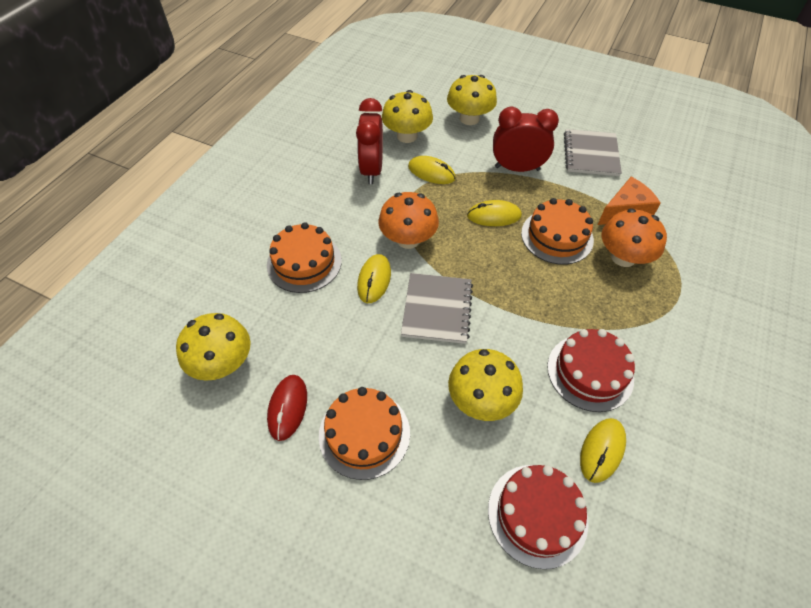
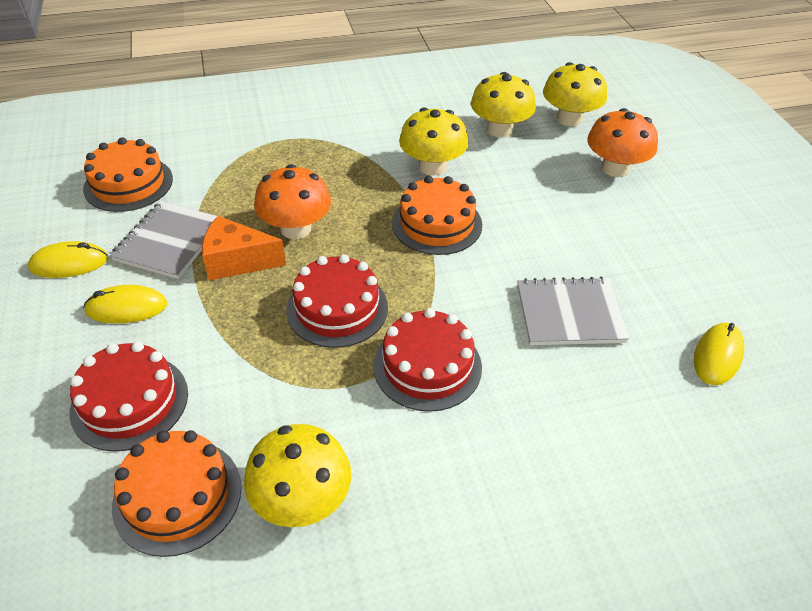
red cake: 2 -> 3
red clock: 2 -> 0
red mouse: 1 -> 0
yellow mouse: 4 -> 3

